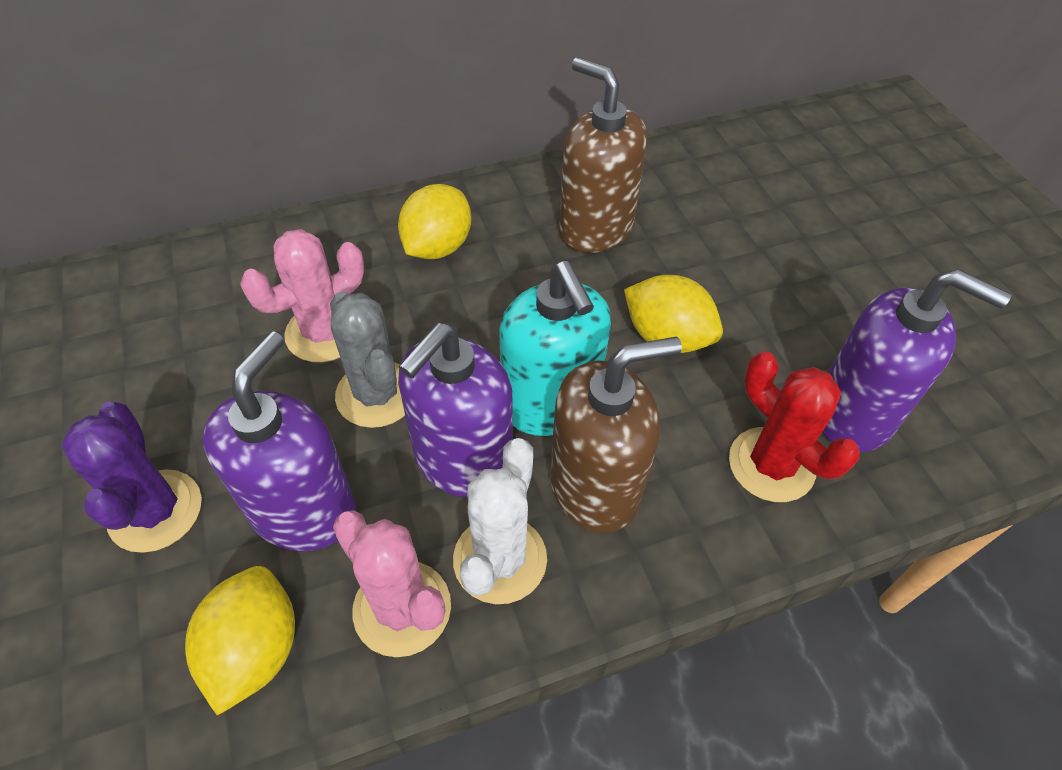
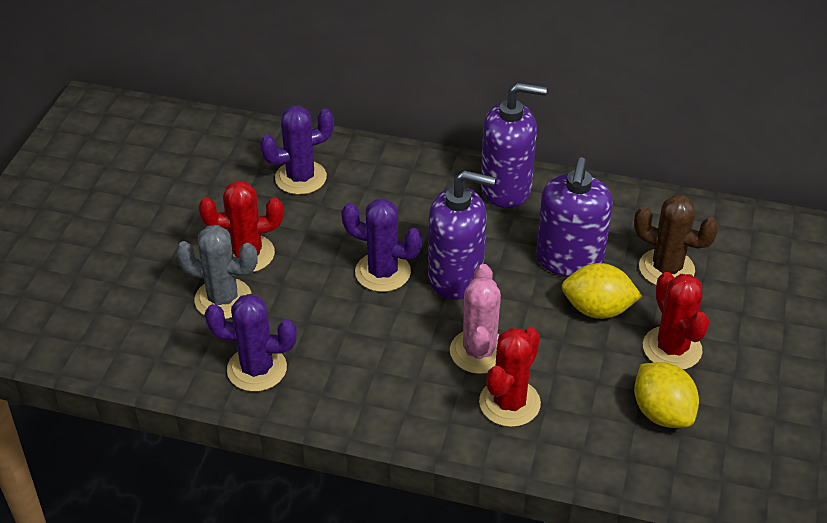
brown cactus: 0 -> 1
brown soap dispenser: 2 -> 0
pink cactus: 2 -> 1
purple cactus: 1 -> 3
red cactus: 1 -> 3
turquoise soap dispenser: 1 -> 0
white cactus: 1 -> 0
yellow lemon: 3 -> 2

